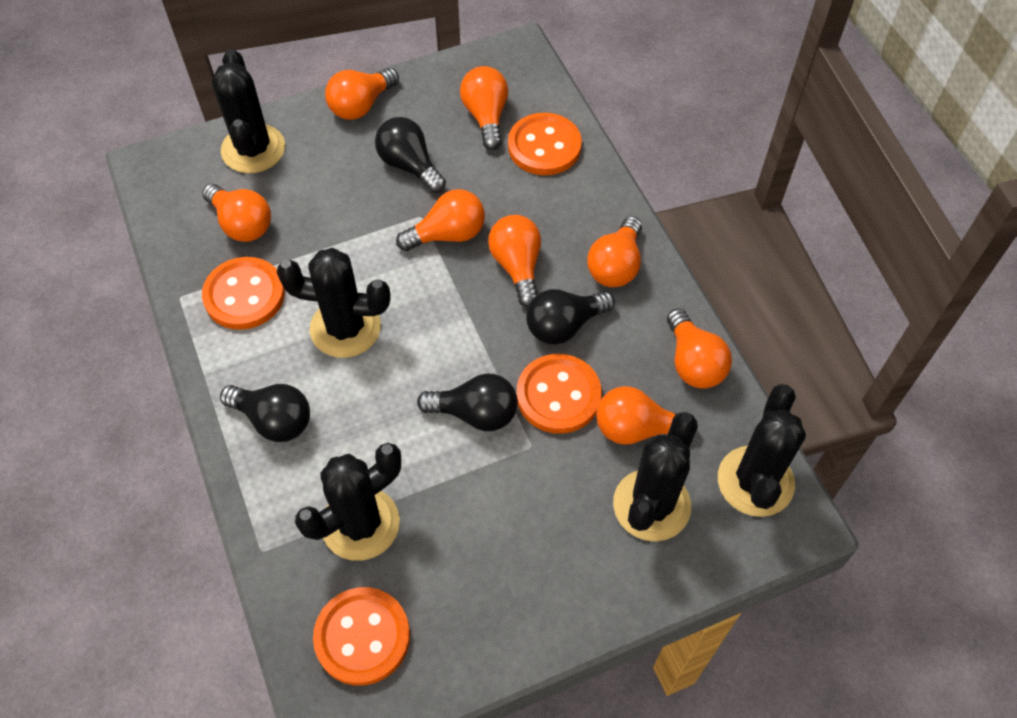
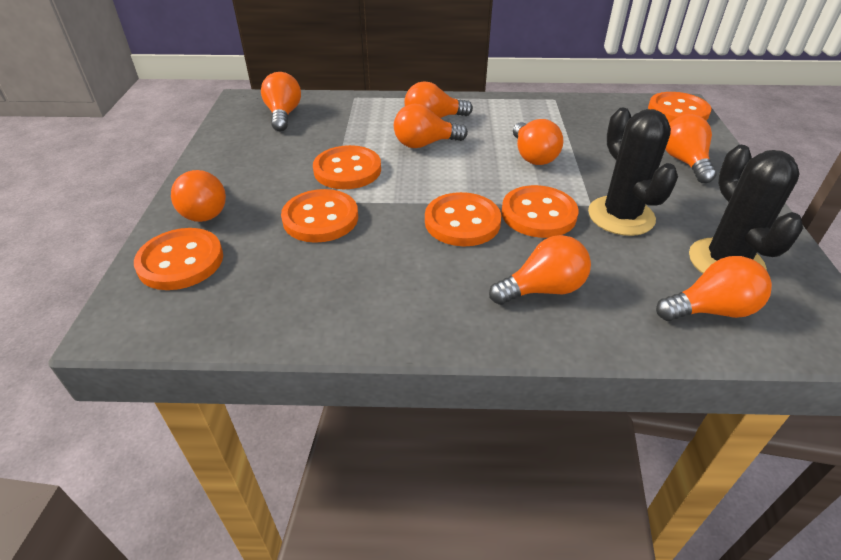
black cactus: 5 -> 2
black light bulb: 4 -> 0
orange button: 4 -> 6

